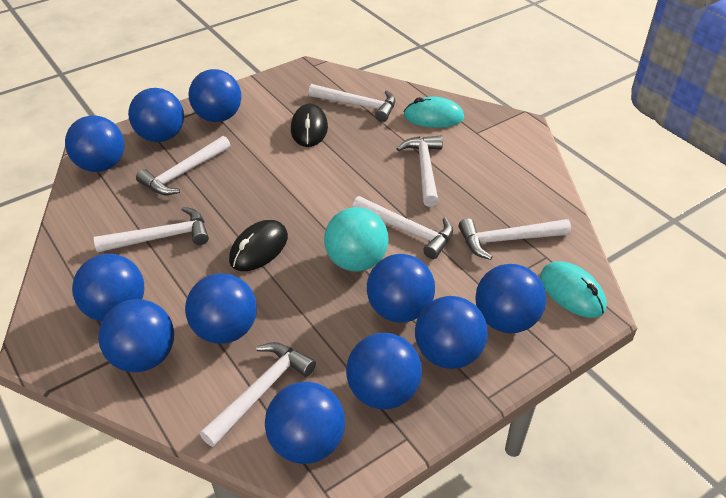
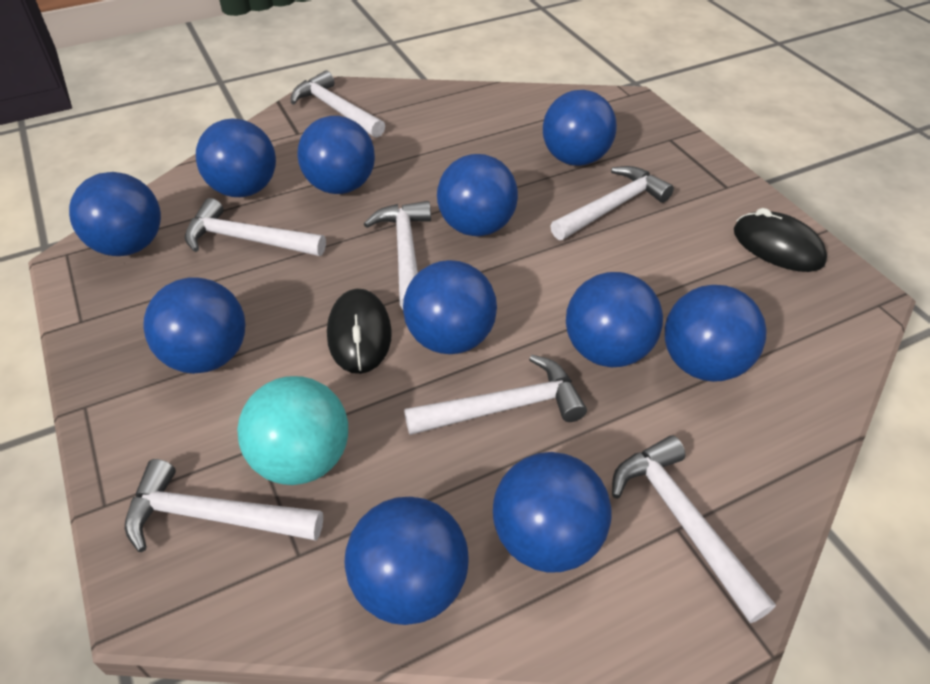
turquoise mouse: 2 -> 0

